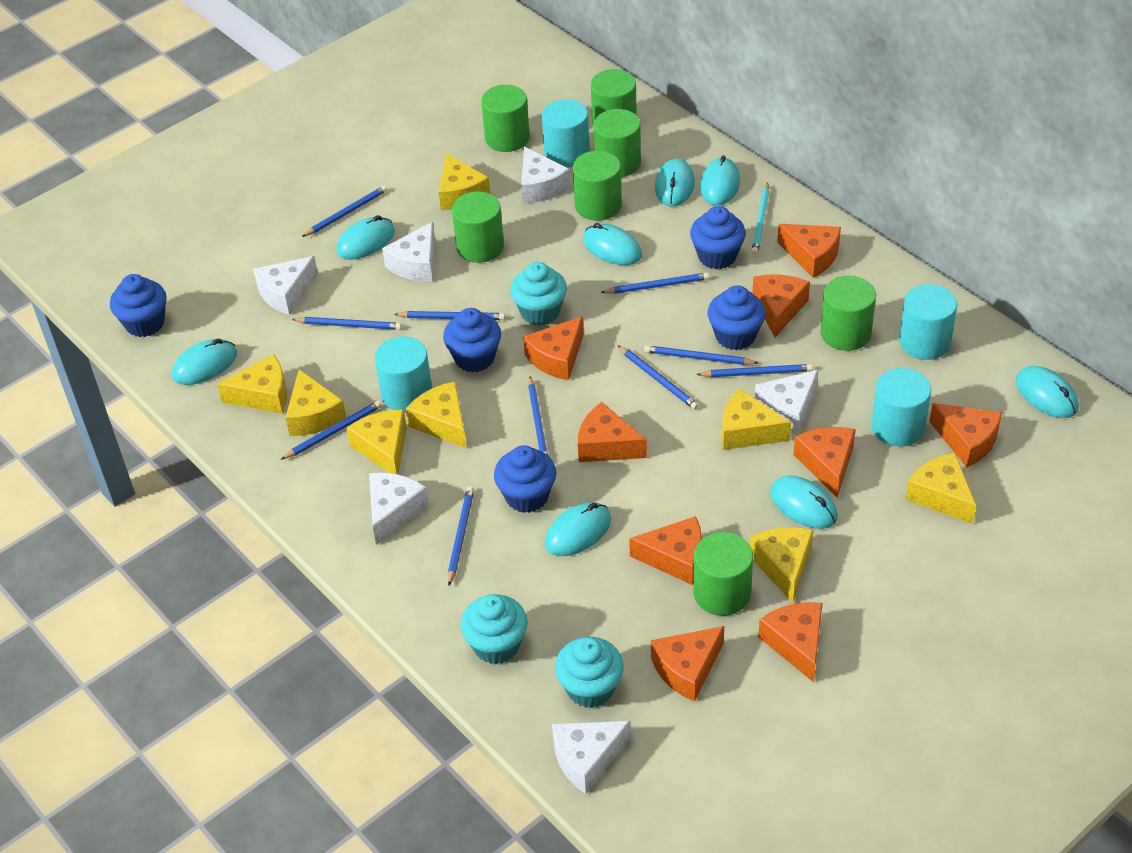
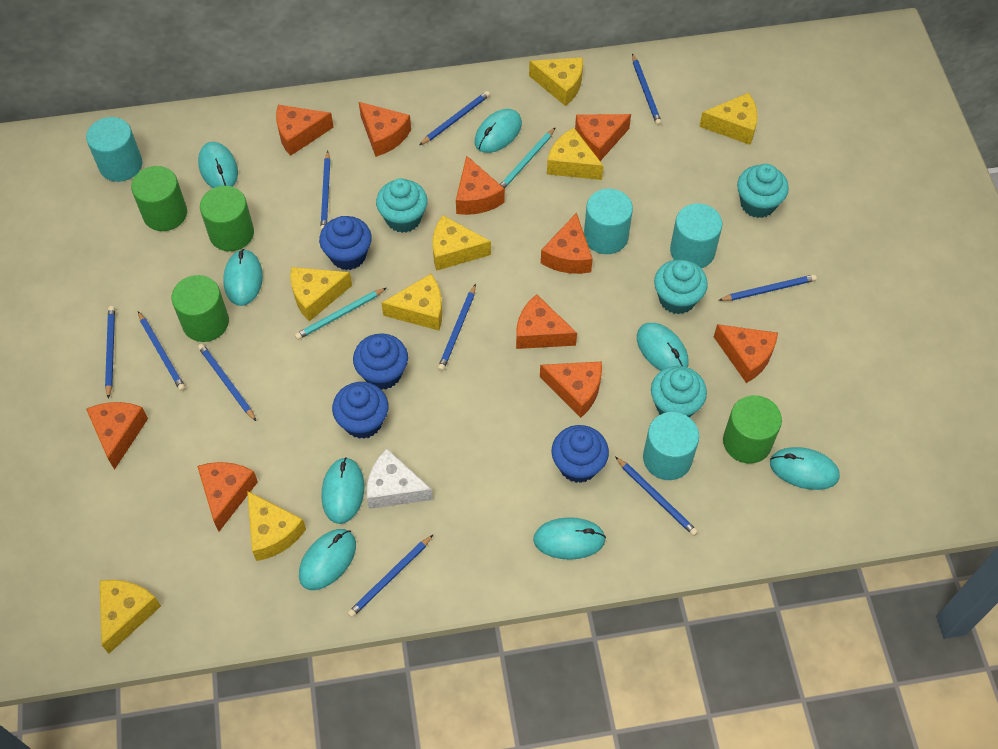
blue cupcake: 5 -> 4
green cylinder: 7 -> 4
orange cheese: 9 -> 10
turquoise cupcake: 3 -> 4
turquoise pencil: 1 -> 2
white cheese: 6 -> 1

